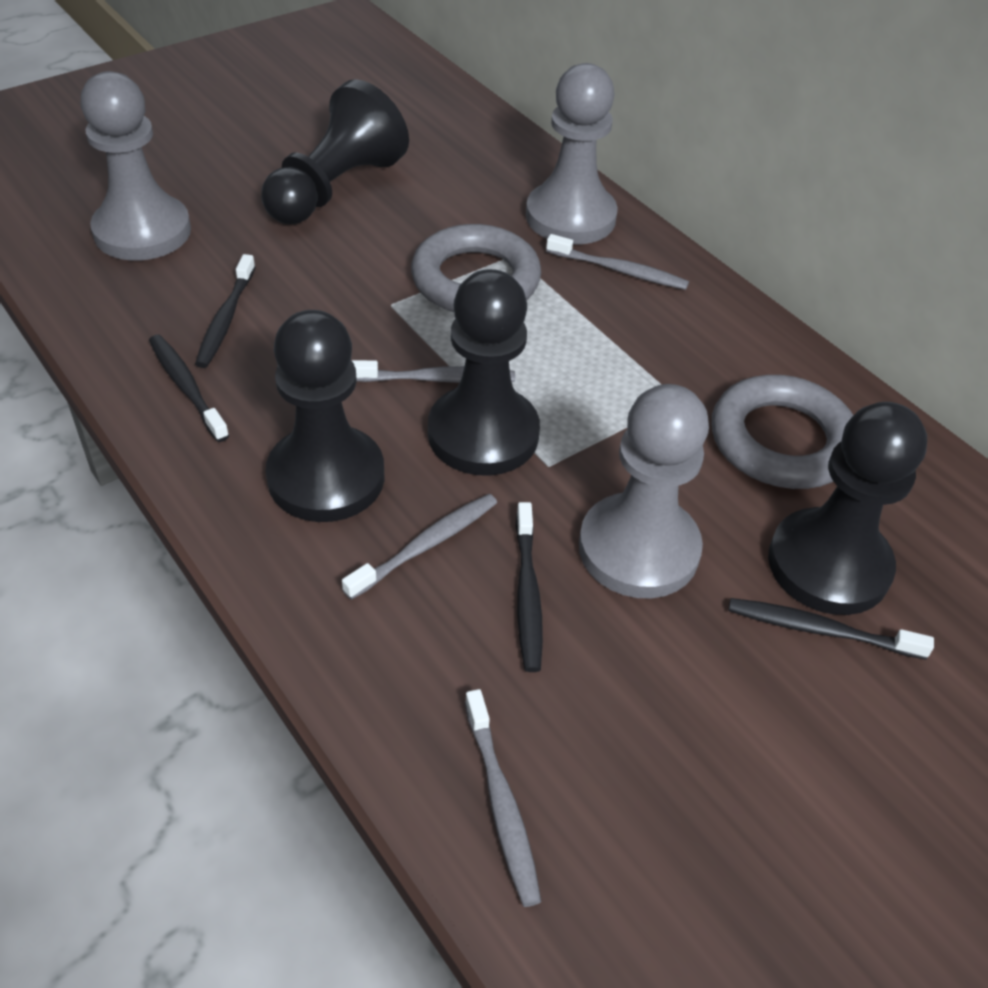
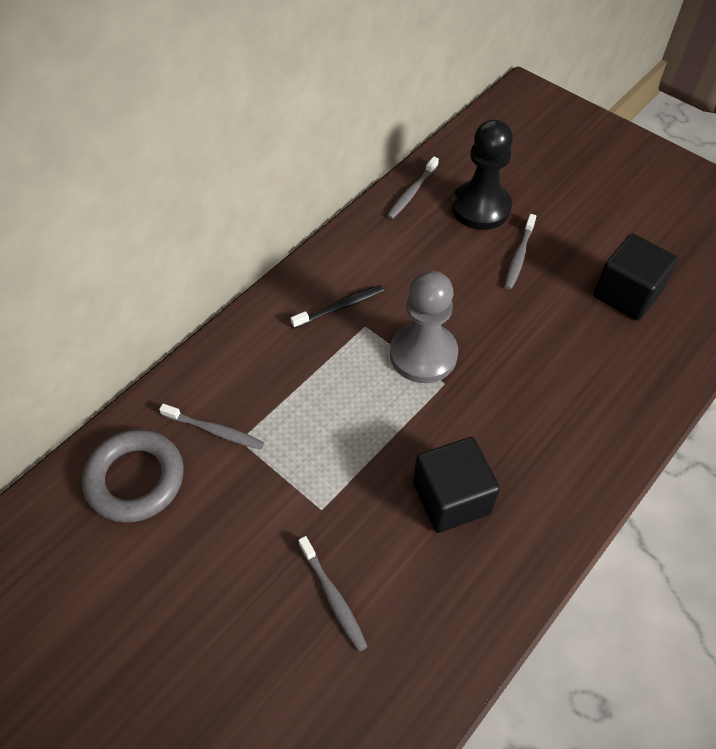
black cube: 0 -> 2
black pawn: 4 -> 1
black toothbrush: 4 -> 1
grey pawn: 3 -> 1
grey ring: 2 -> 1

